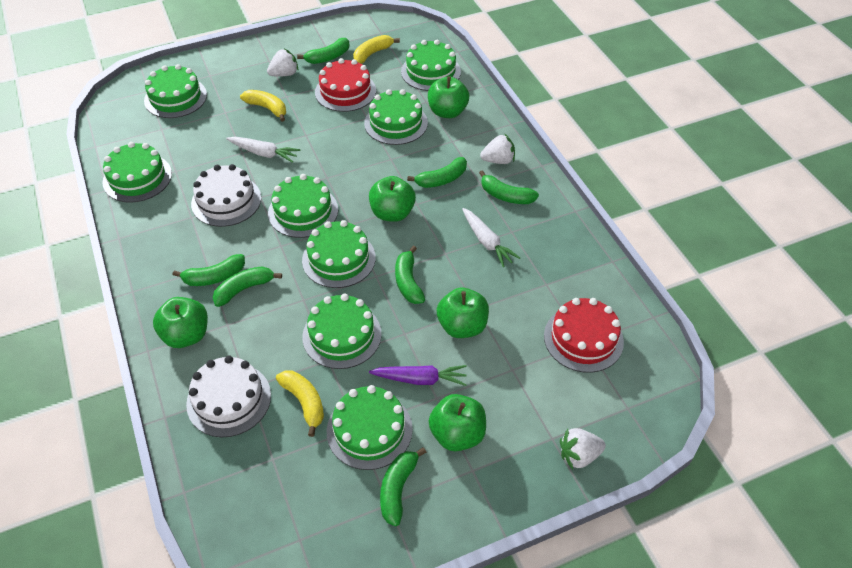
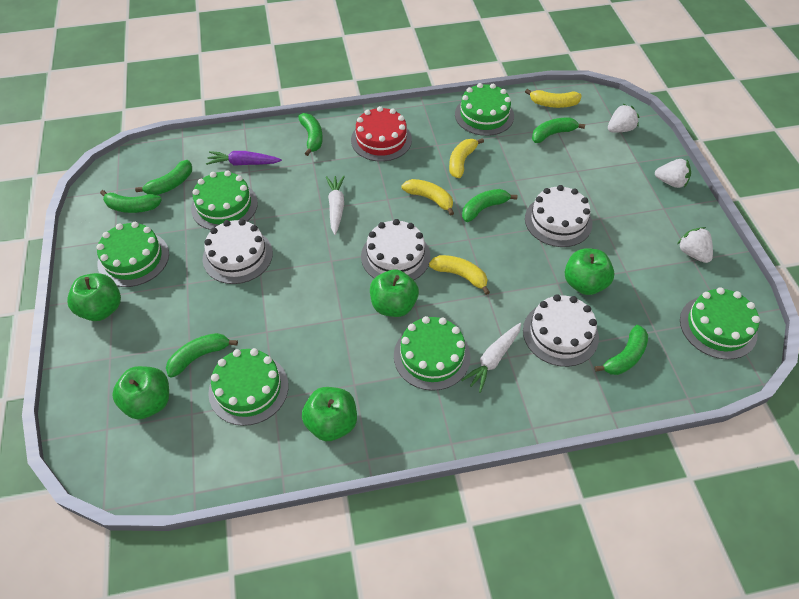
green cake: 8 -> 6
red cake: 2 -> 1
white cake: 2 -> 4
yellow banana: 3 -> 4

